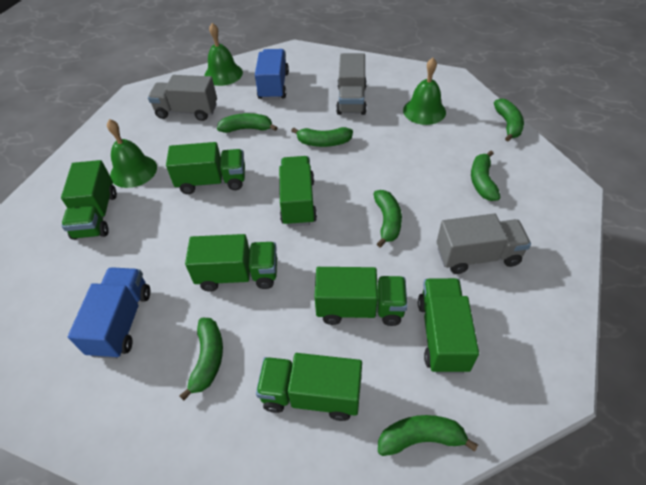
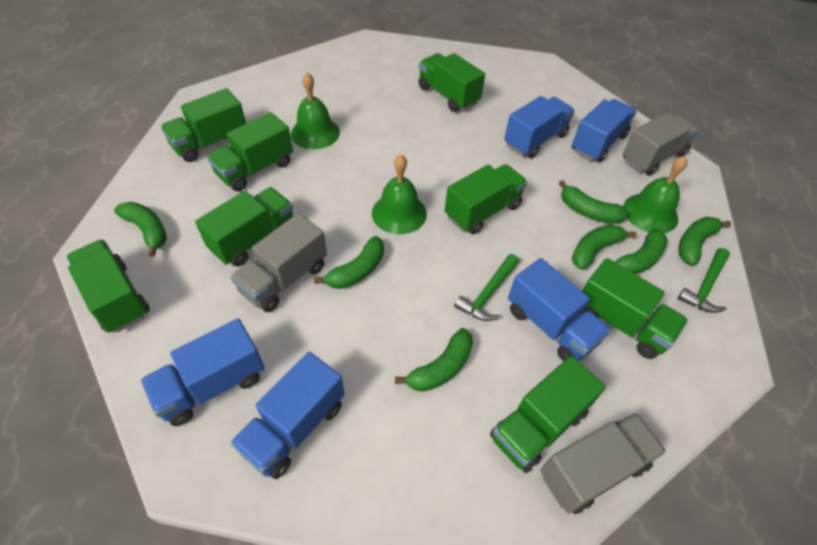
blue truck: 2 -> 5
green hammer: 0 -> 2
green truck: 7 -> 8

